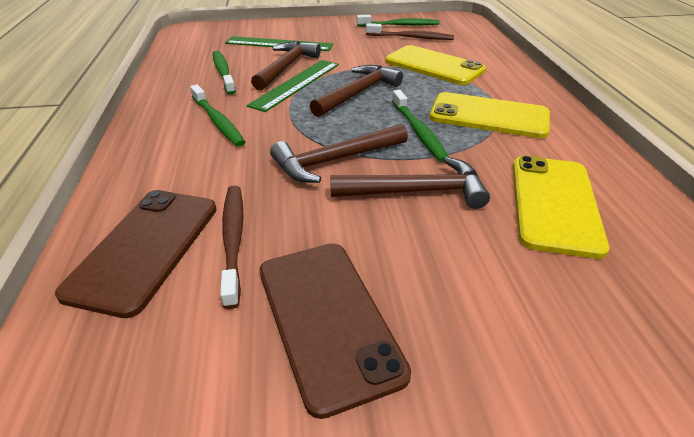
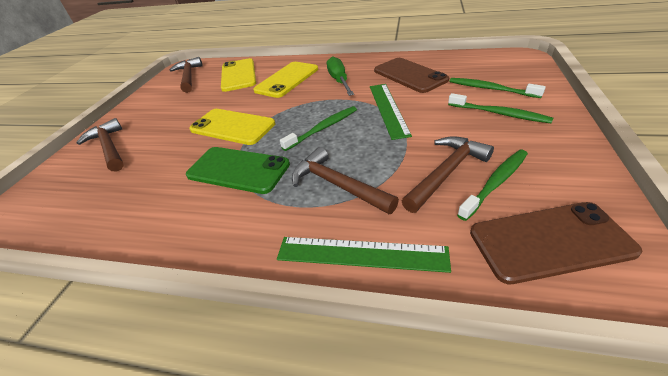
brown toothbrush: 2 -> 0
green phone: 0 -> 1
green screwdriver: 0 -> 1

